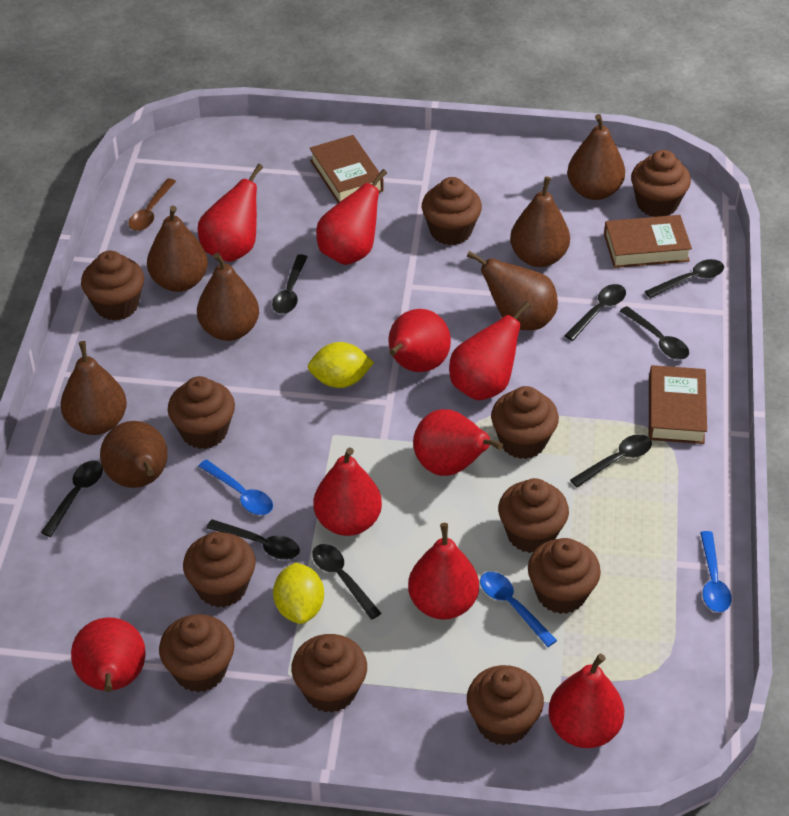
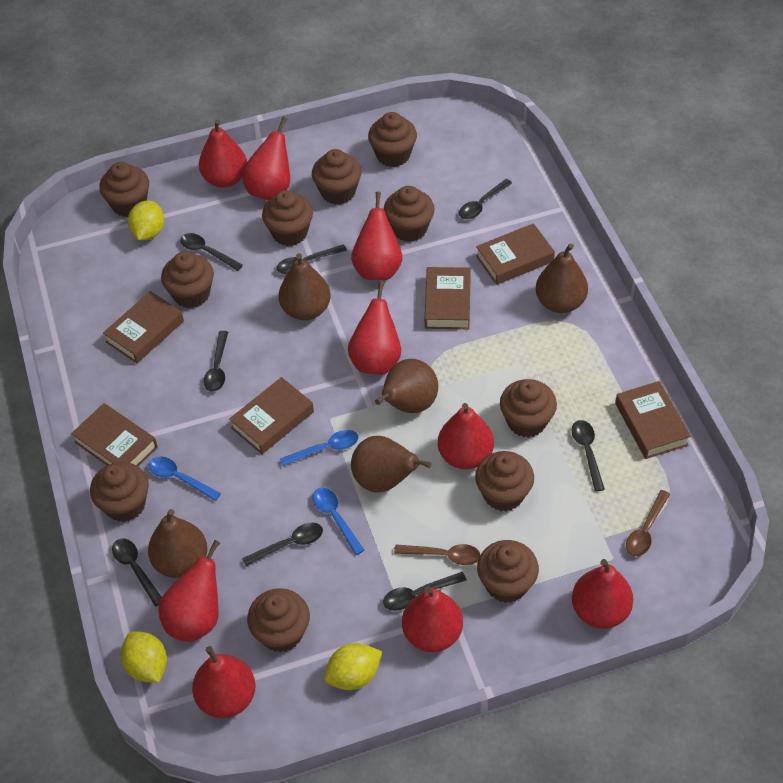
brown book: 3 -> 6
brown pear: 7 -> 5
brown spoon: 1 -> 2
yellow lemon: 2 -> 3

